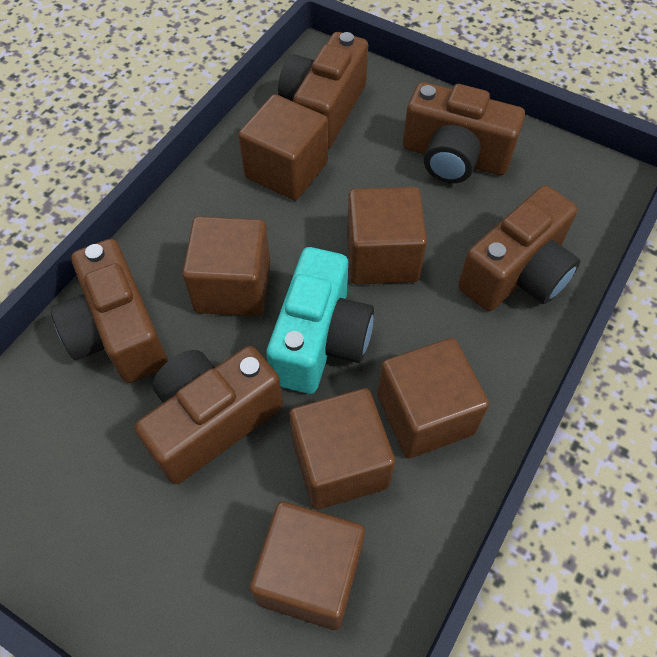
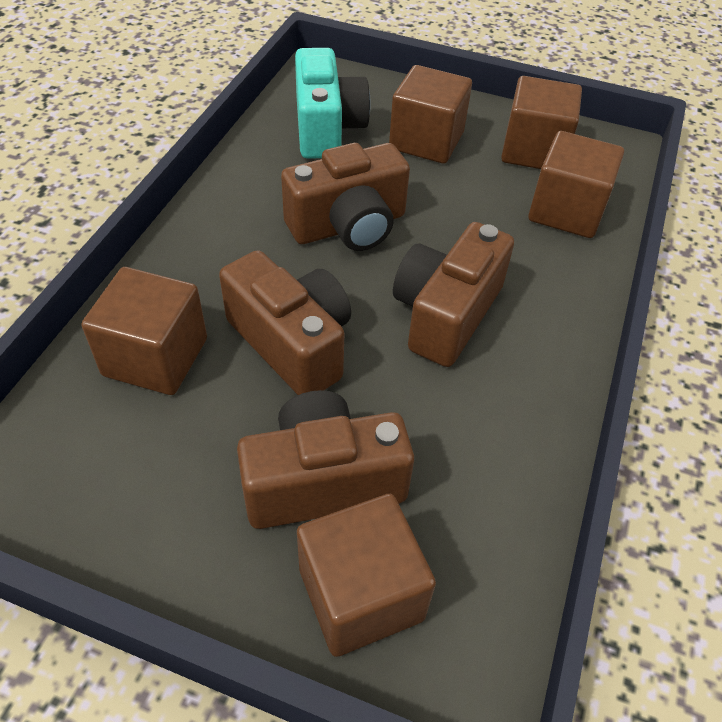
brown camera: 5 -> 4
brown cube: 6 -> 5

